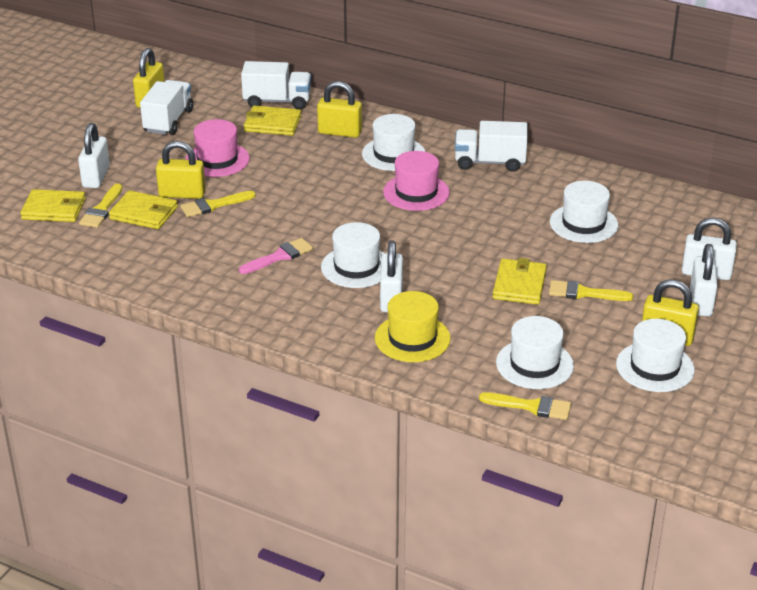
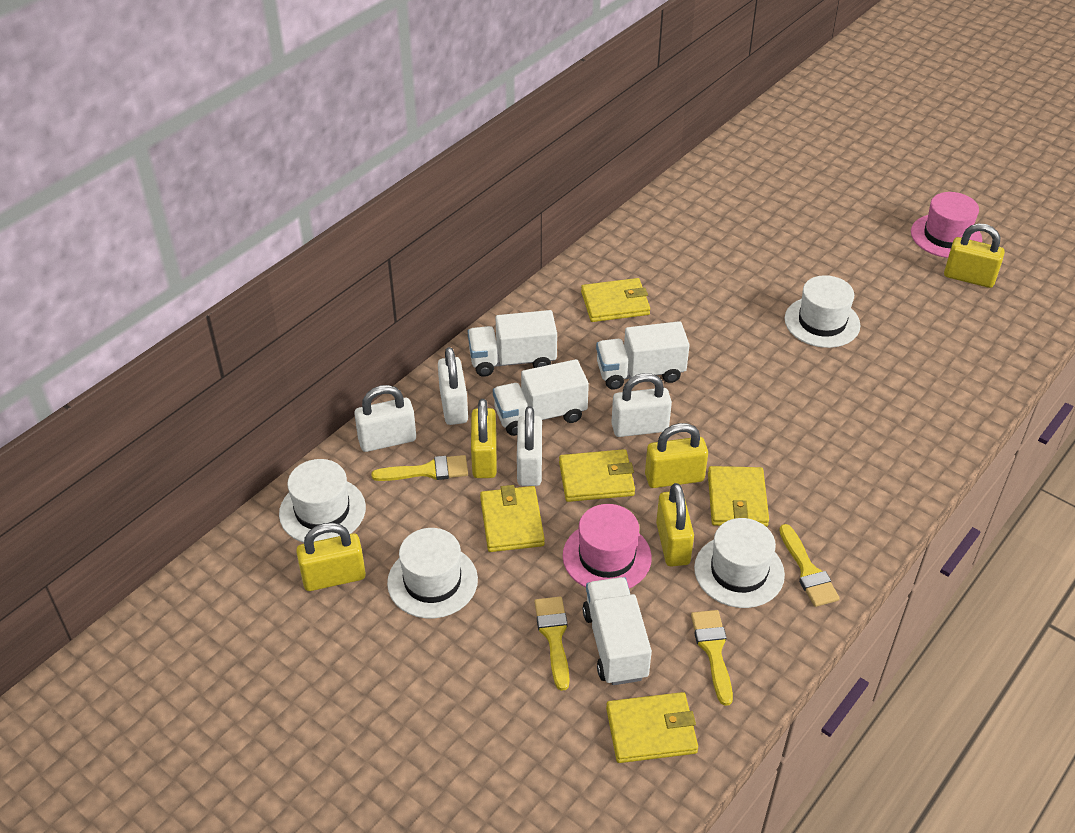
pink brush: 1 -> 0
white hat: 5 -> 4
white truck: 3 -> 4
yellow hat: 1 -> 0
yellow padlock: 4 -> 5
yellow wallet: 4 -> 5

